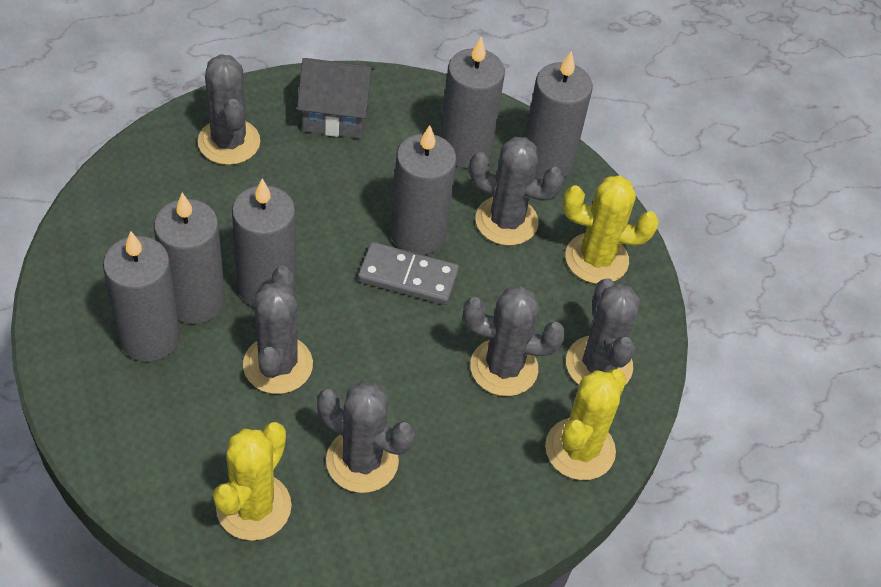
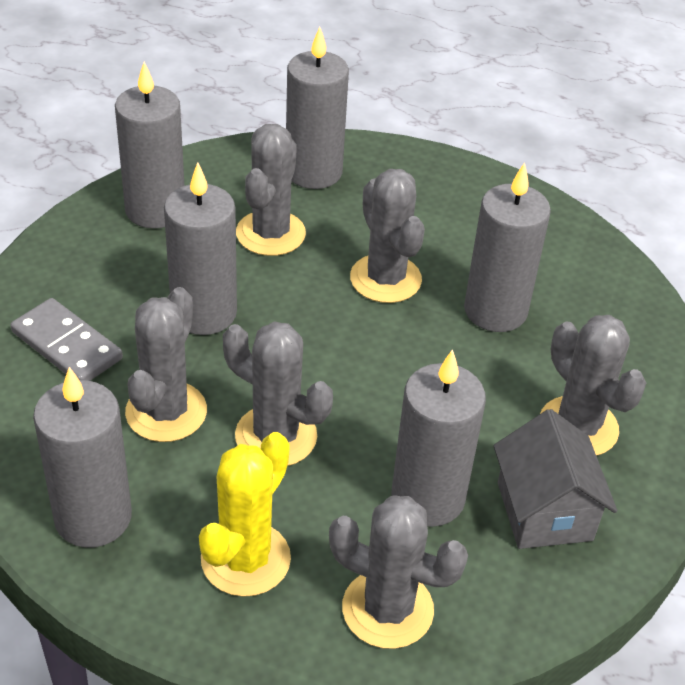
yellow cactus: 3 -> 1

